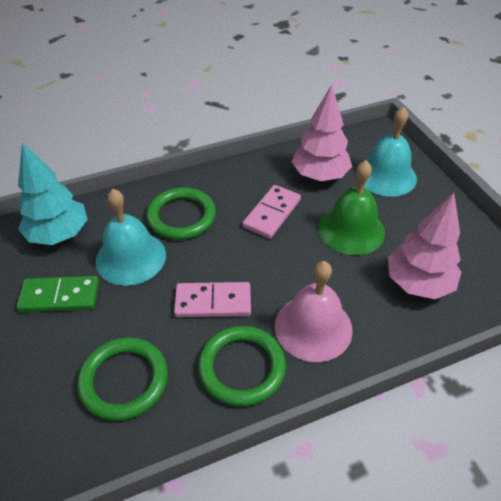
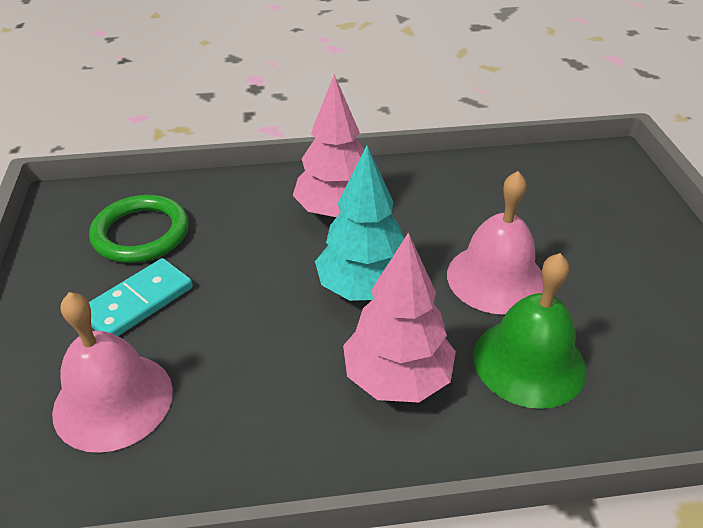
green domino: 1 -> 0
green ring: 3 -> 1
pink bell: 1 -> 2
pink domino: 2 -> 0
turquoise bell: 2 -> 0
turquoise domino: 0 -> 1

